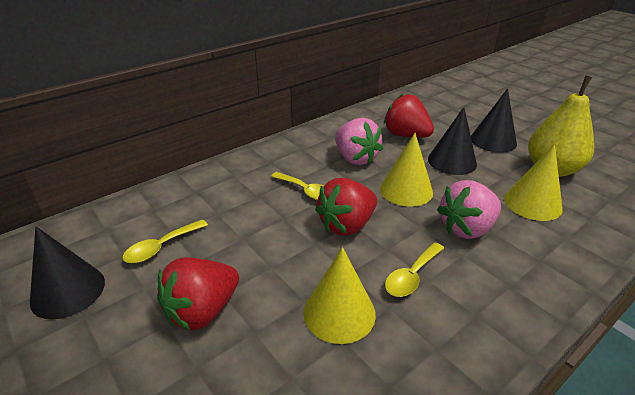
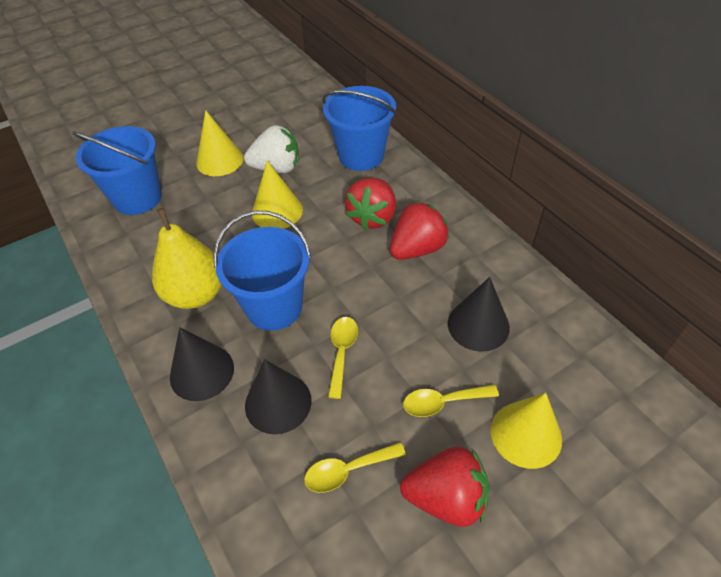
blue bucket: 0 -> 3
pink strawberry: 2 -> 0
white strawberry: 0 -> 1

